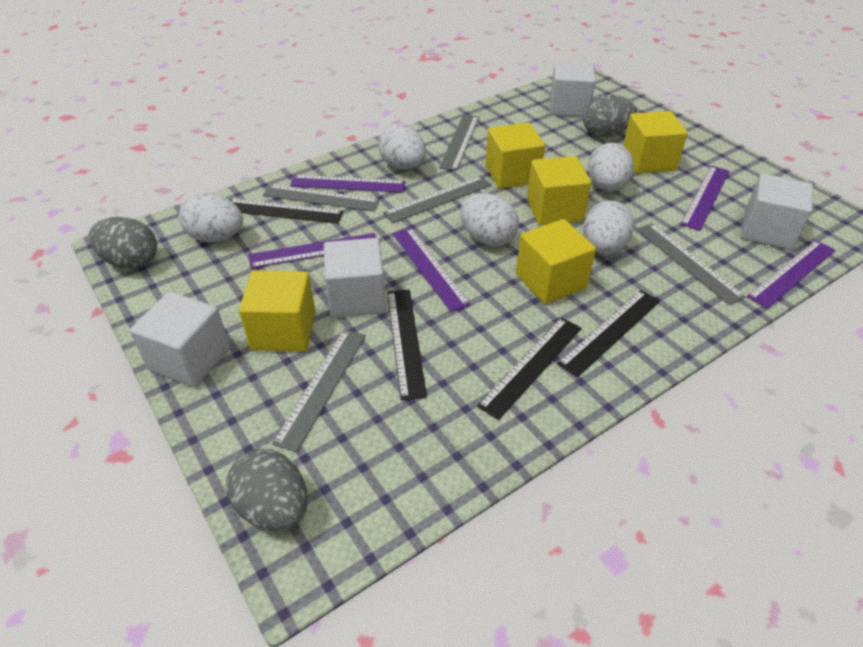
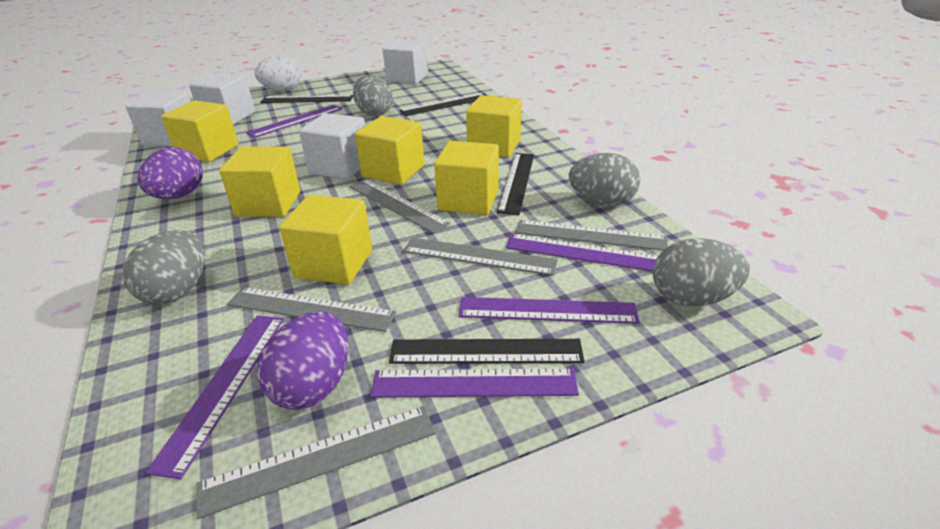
grey egg: 3 -> 4
purple egg: 0 -> 2
white egg: 5 -> 1
yellow cube: 5 -> 6

